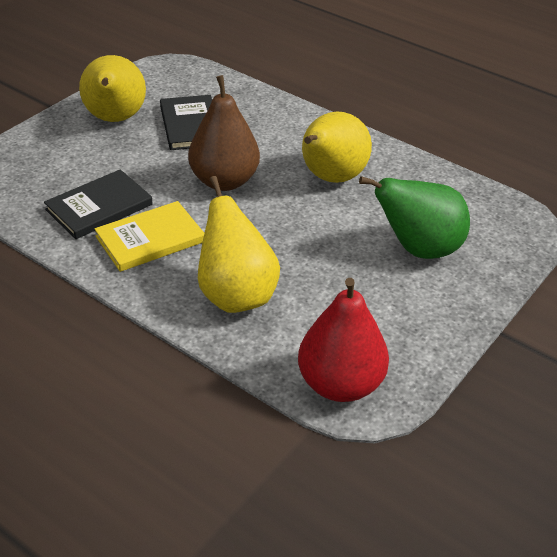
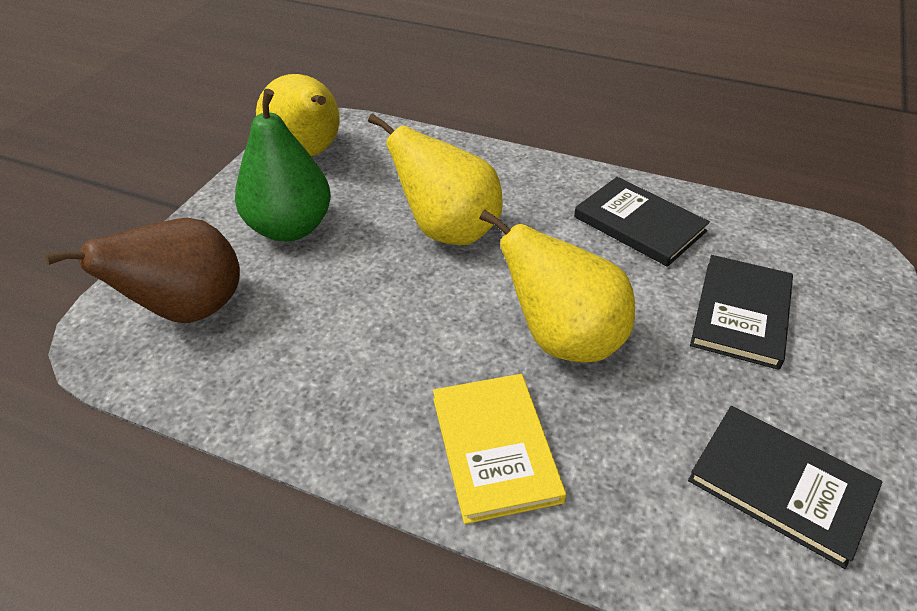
black book: 2 -> 3
red pear: 1 -> 0

